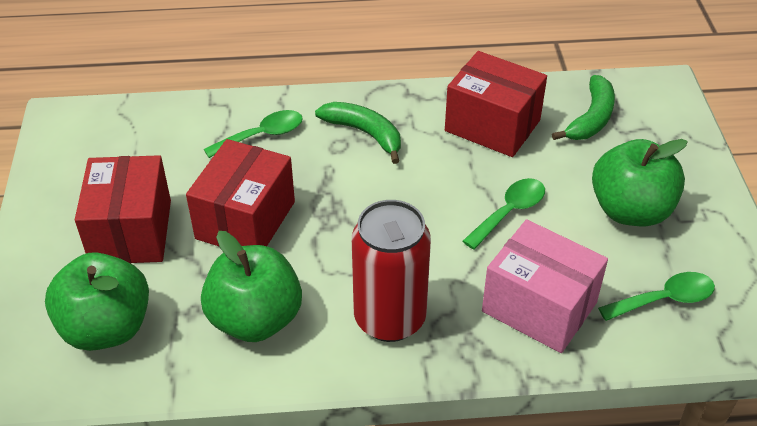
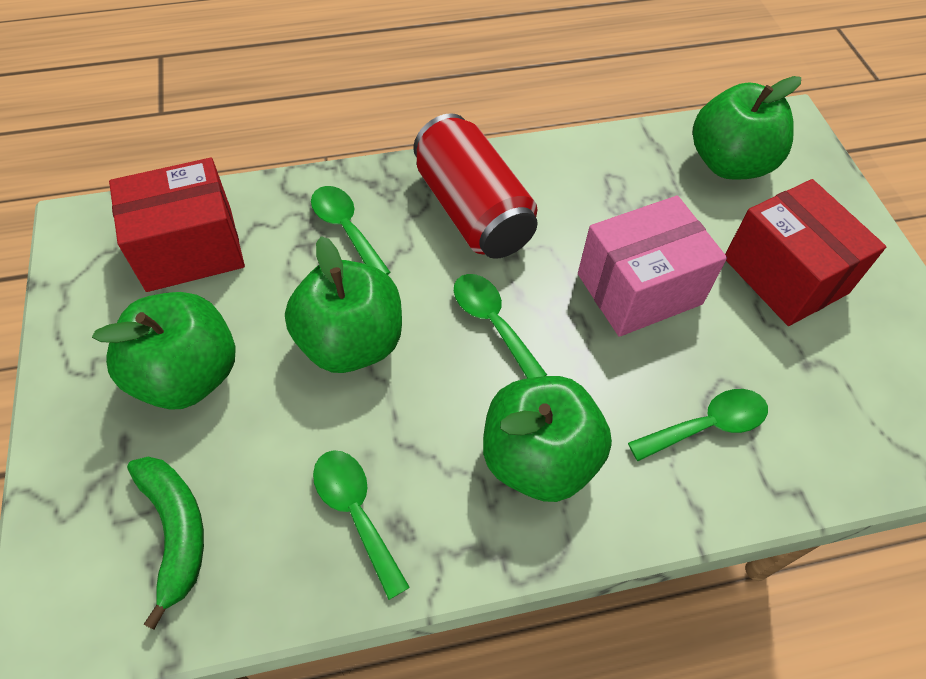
green apple: 3 -> 4
green banana: 2 -> 1
green spoon: 3 -> 4
red box: 3 -> 2

